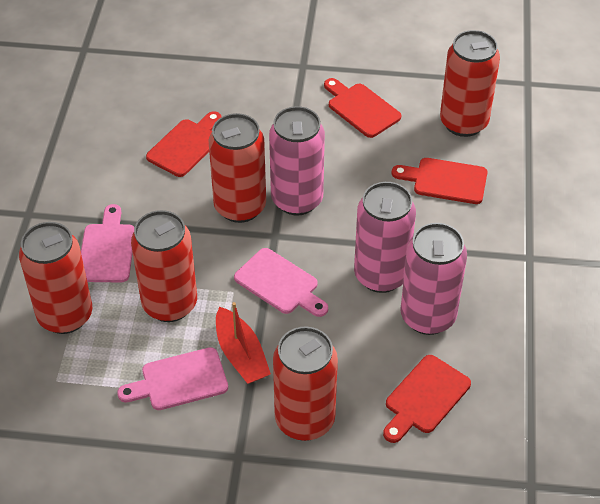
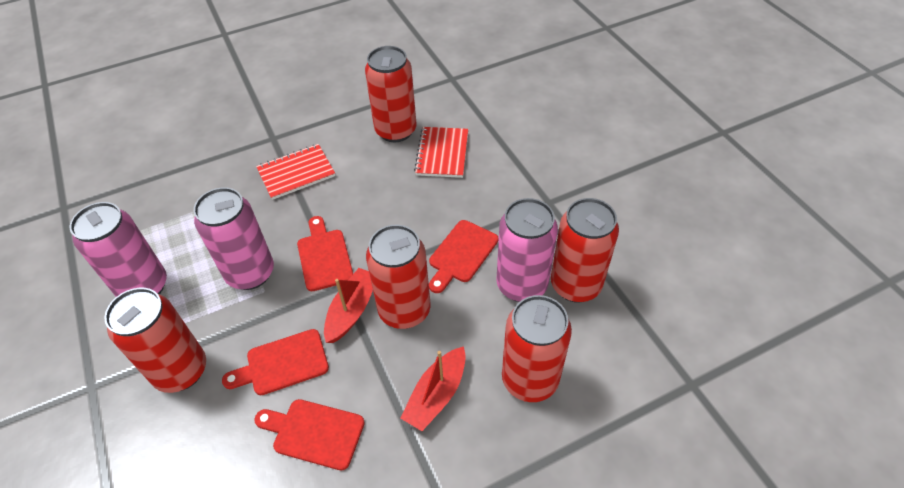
pink cutting board: 3 -> 0
red boat: 1 -> 2
red notebook: 0 -> 2

